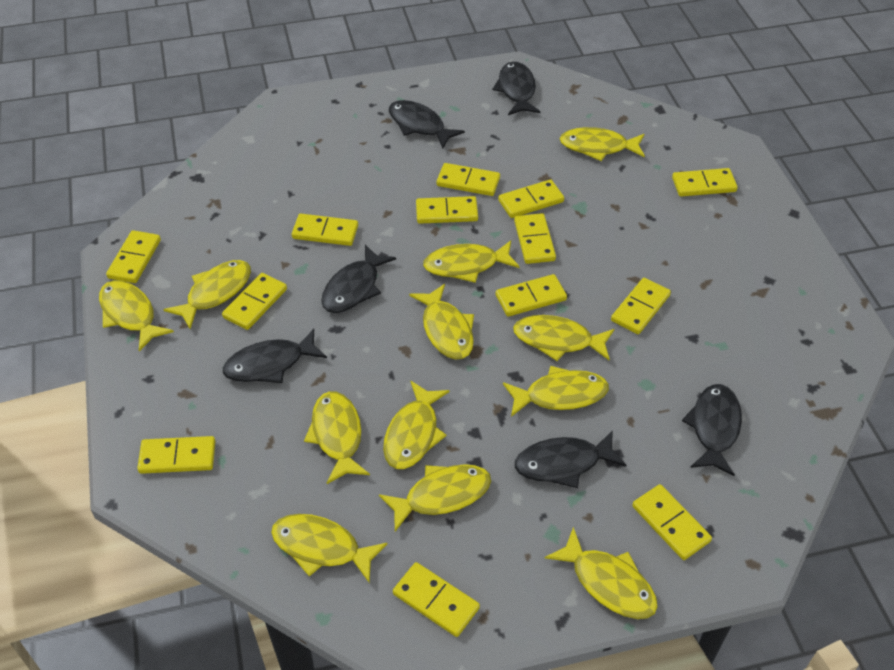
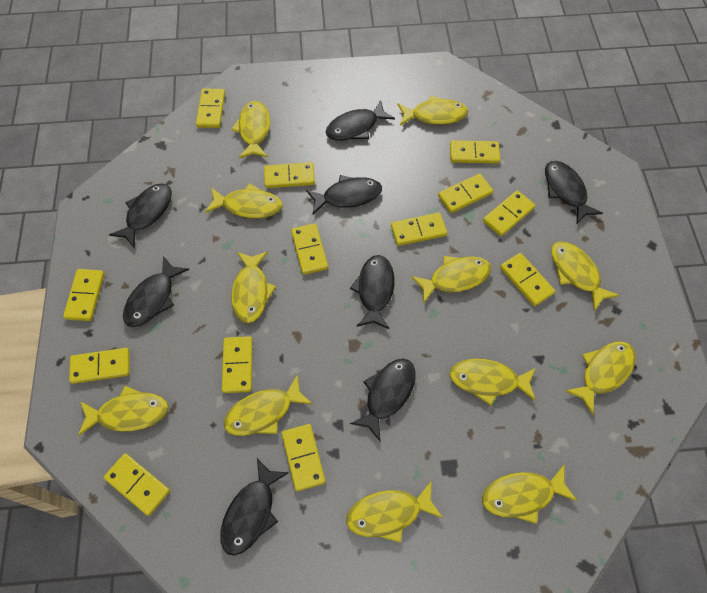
black fish: 6 -> 8

